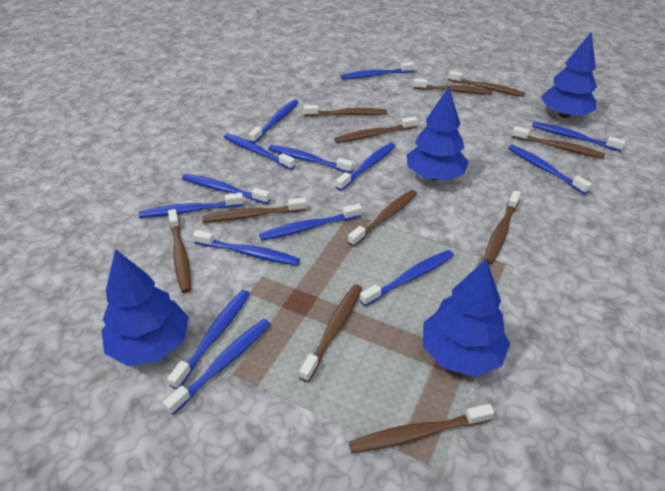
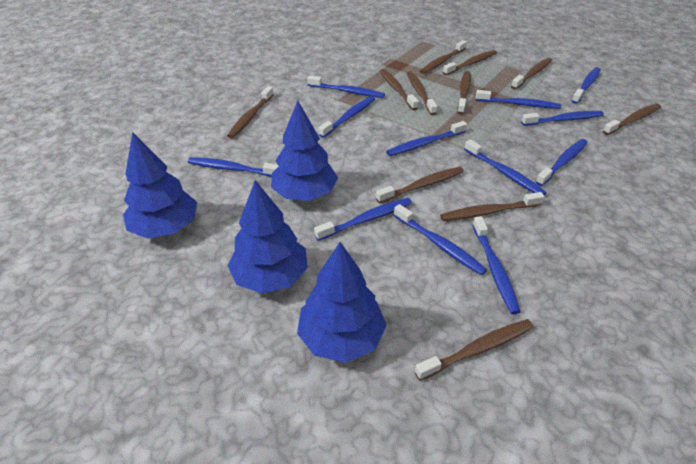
blue toothbrush: 14 -> 12

